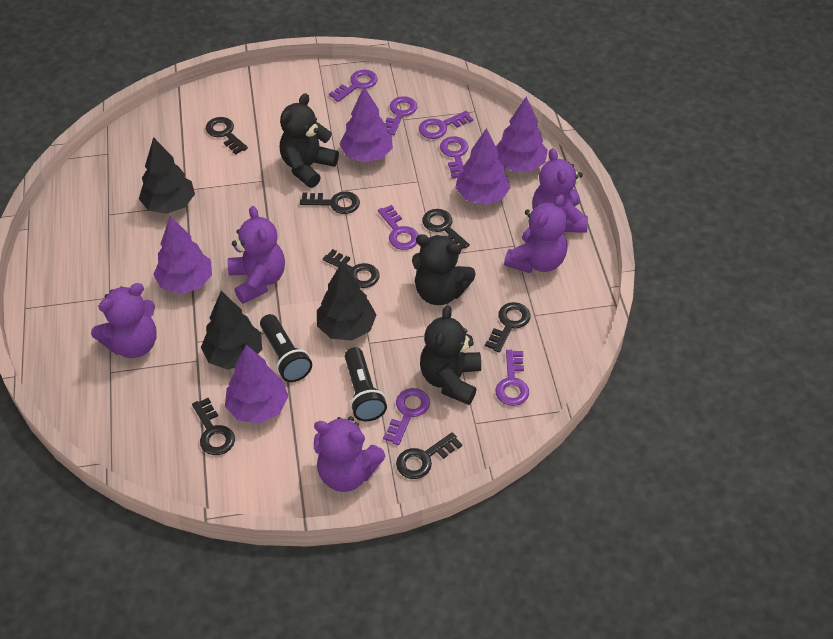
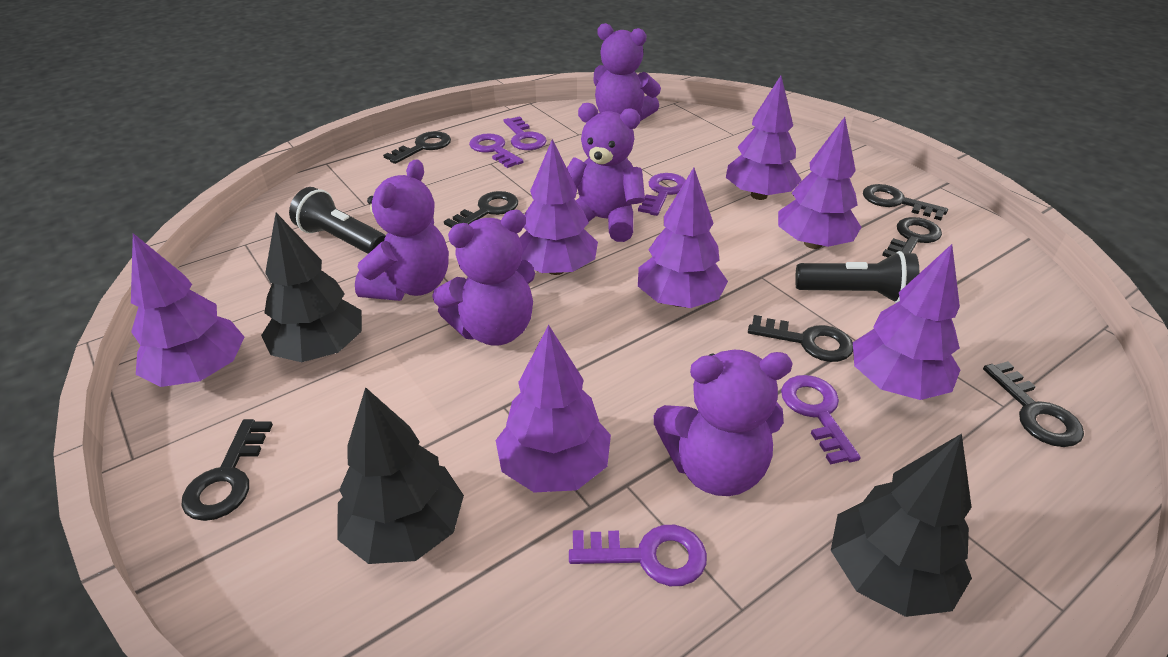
black teddy bear: 3 -> 0
purple key: 7 -> 5
purple tree: 5 -> 7

